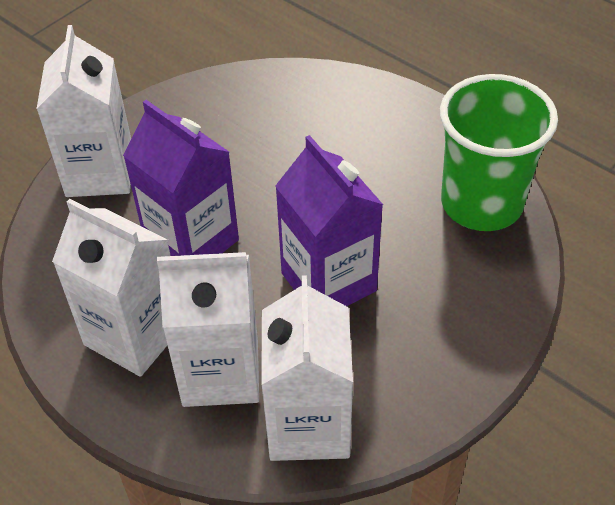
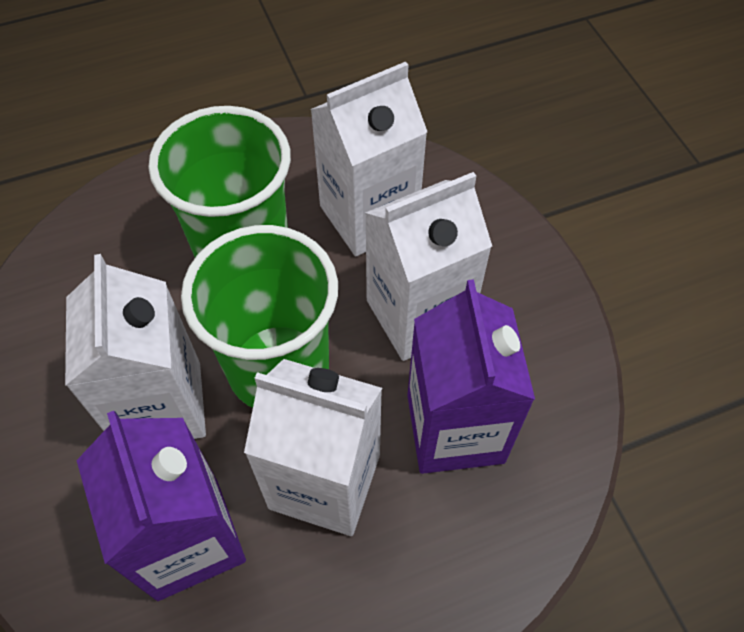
green cup: 1 -> 2

